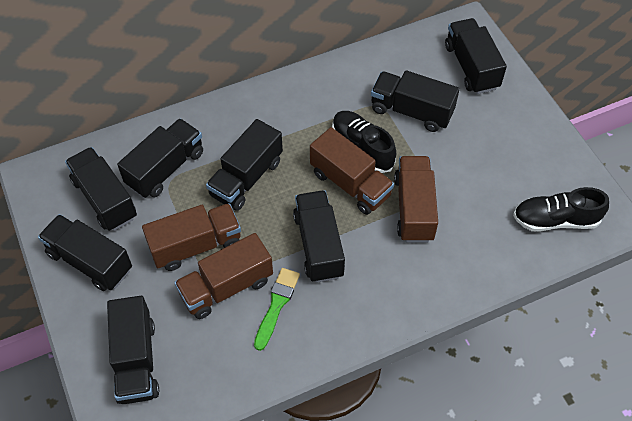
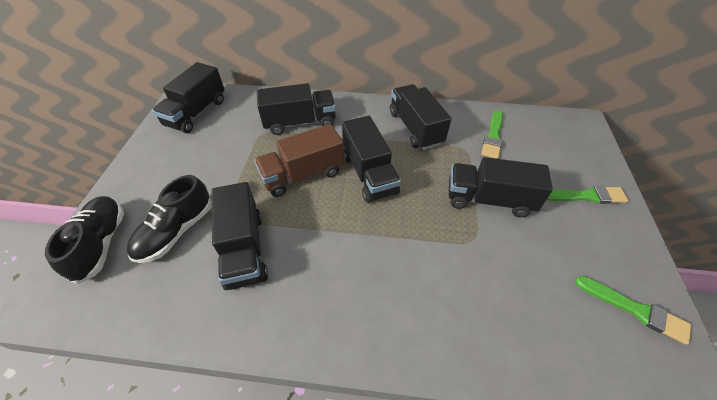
black truck: 8 -> 6
brown truck: 4 -> 1
green brush: 1 -> 3

